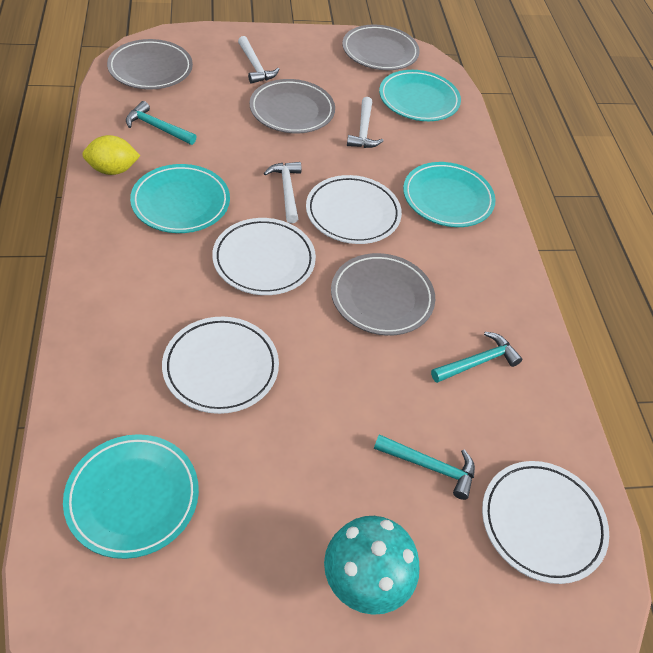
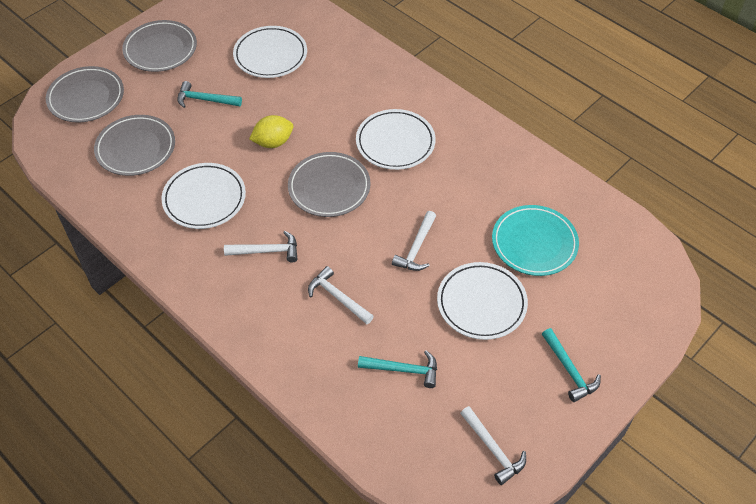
turquoise mushroom: 1 -> 0
turquoise plate: 4 -> 1
white hammer: 3 -> 4

